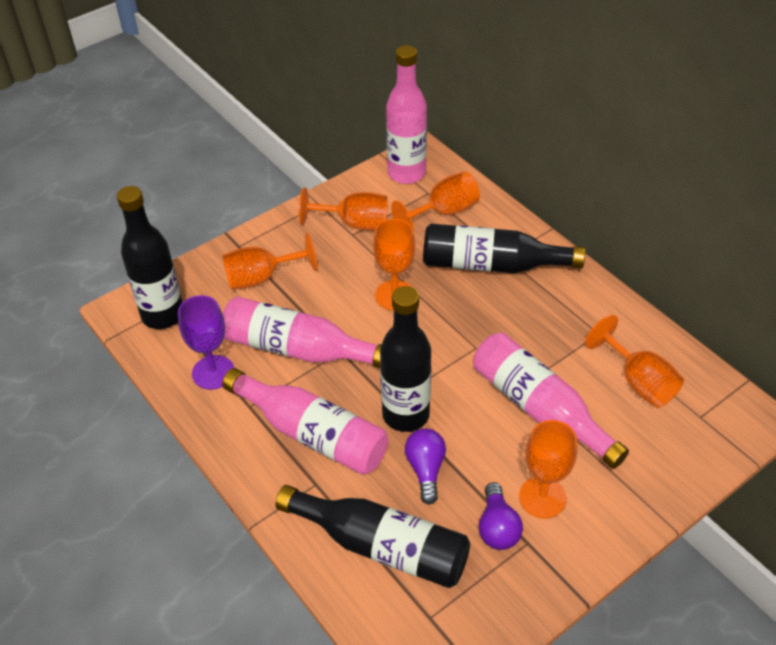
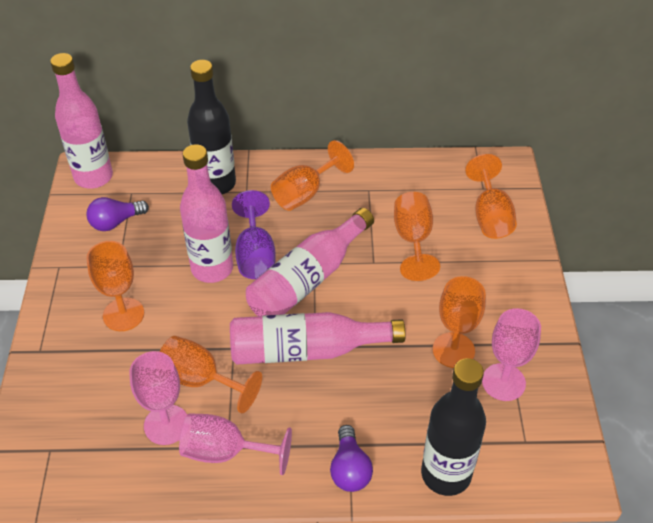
black bottle: 4 -> 2
pink goblet: 0 -> 3

